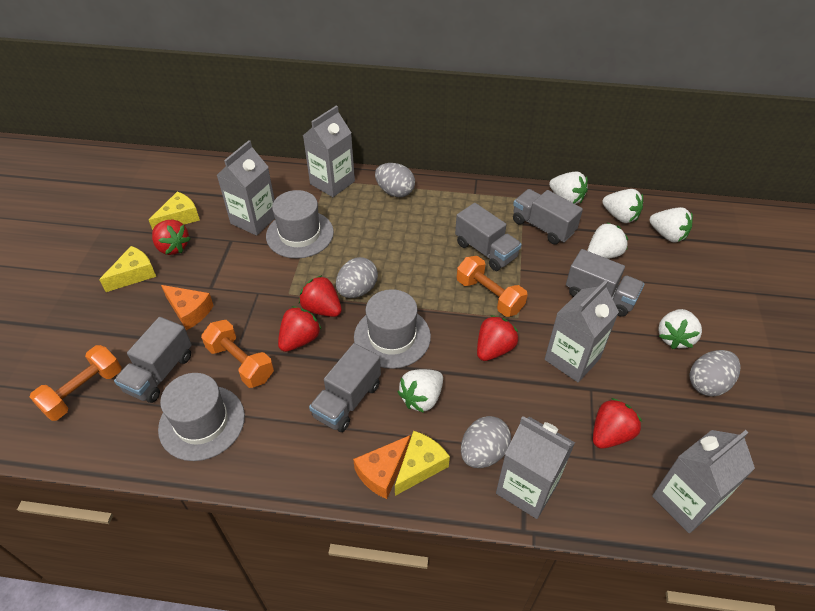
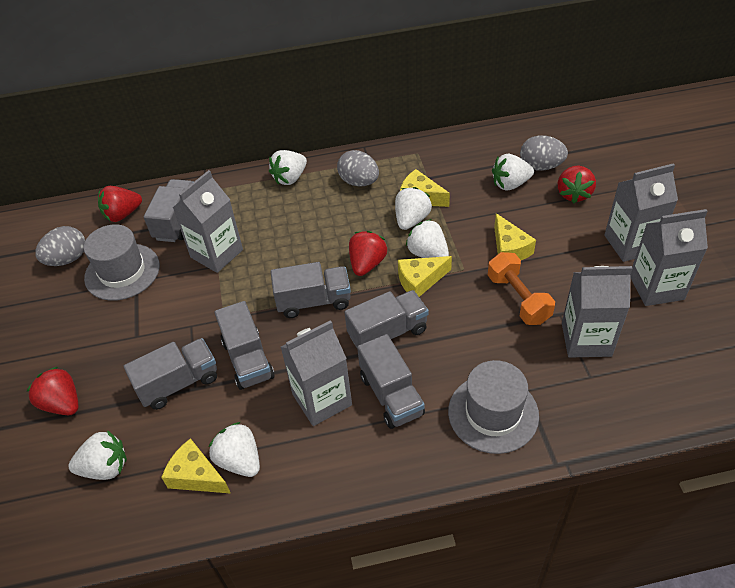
grey egg: 4 -> 3
grey hat: 3 -> 2
grey truck: 5 -> 6
orange cheese: 2 -> 0
orange dumbbell: 3 -> 1
red strawberry: 5 -> 4
yellow cheese: 3 -> 4

